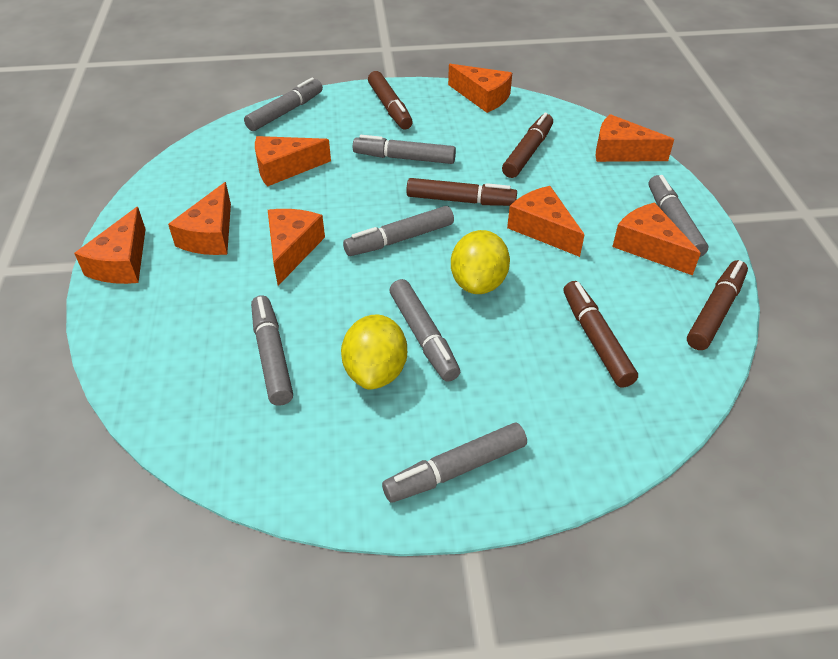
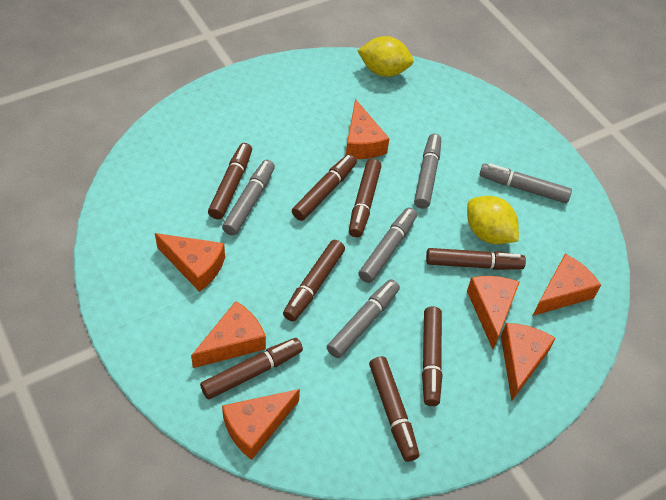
brown marker: 5 -> 8
grey marker: 7 -> 5
orange cheese: 8 -> 7

